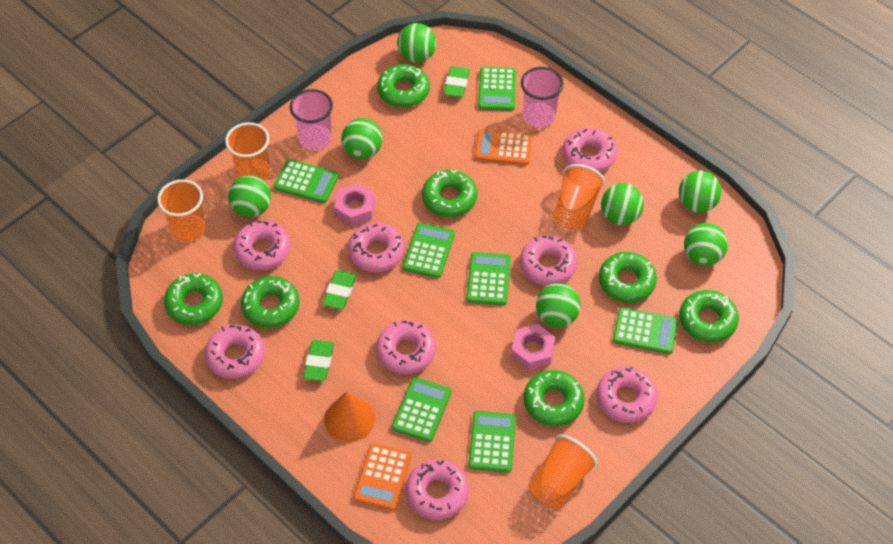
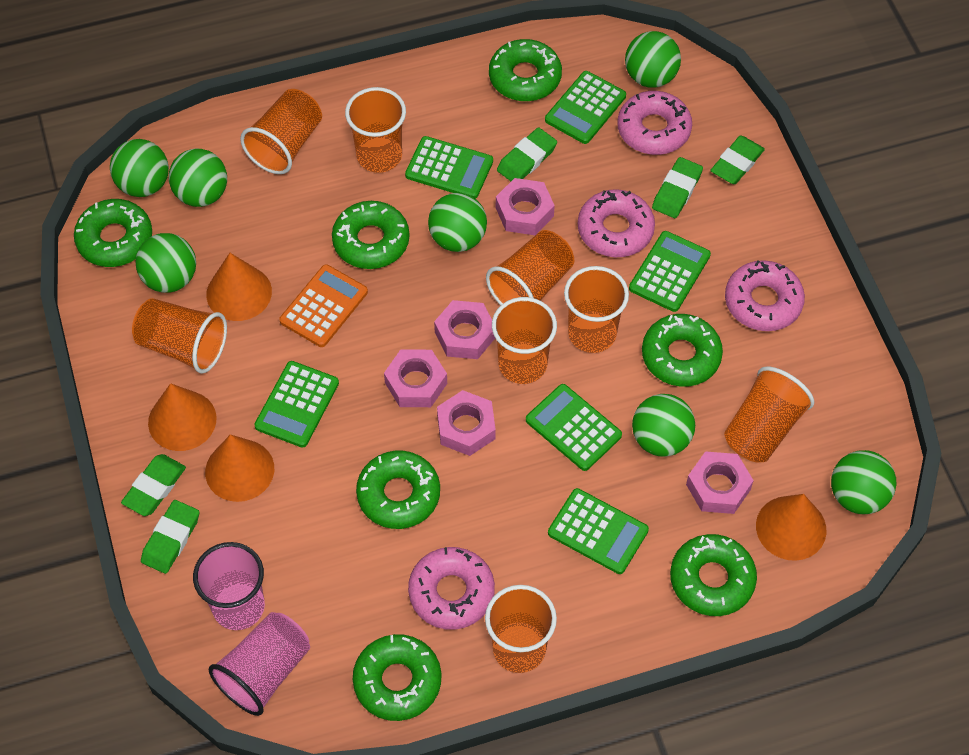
green calculator: 7 -> 6
green eraser: 3 -> 5
orange calculator: 2 -> 1
orange cone: 1 -> 4
orange cup: 4 -> 8
pink donut: 8 -> 4
pink nut: 2 -> 5

